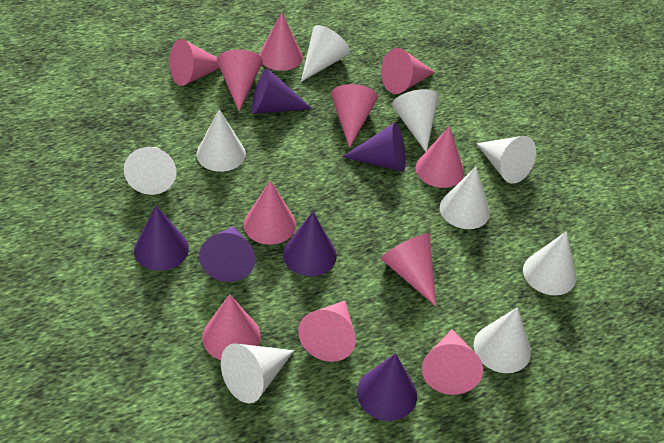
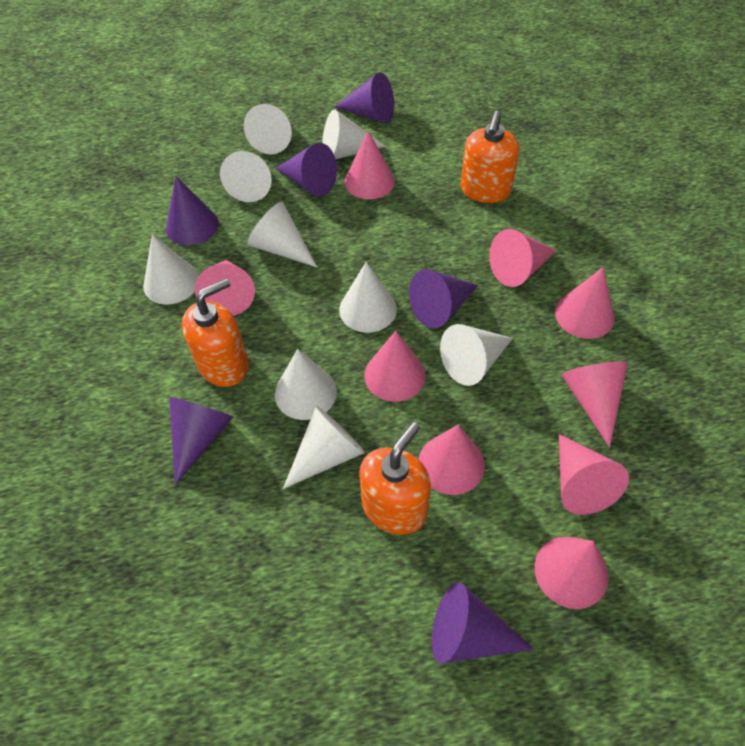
orange soap dispenser: 0 -> 3
pink cone: 11 -> 9

